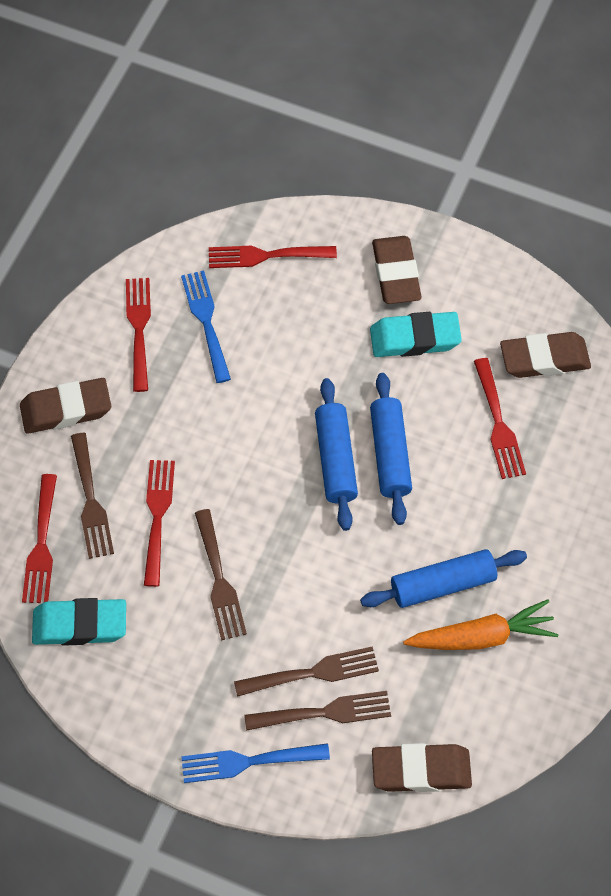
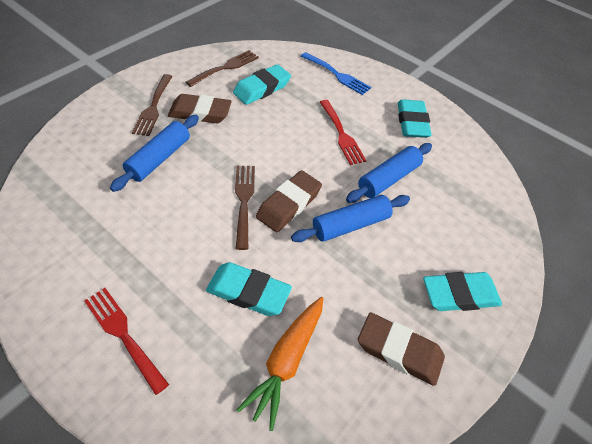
blue fork: 2 -> 1
brown eraser: 4 -> 3
brown fork: 4 -> 3
red fork: 5 -> 2
turquoise eraser: 2 -> 4

